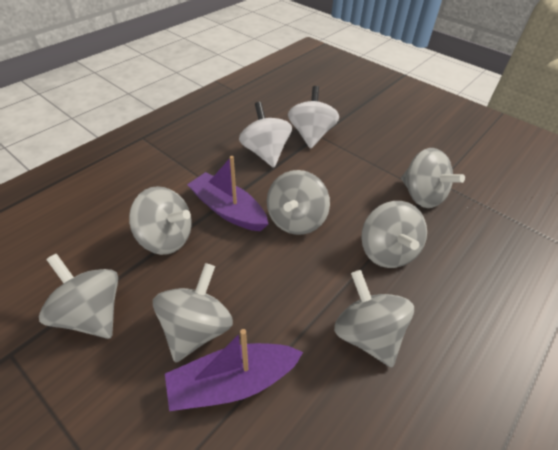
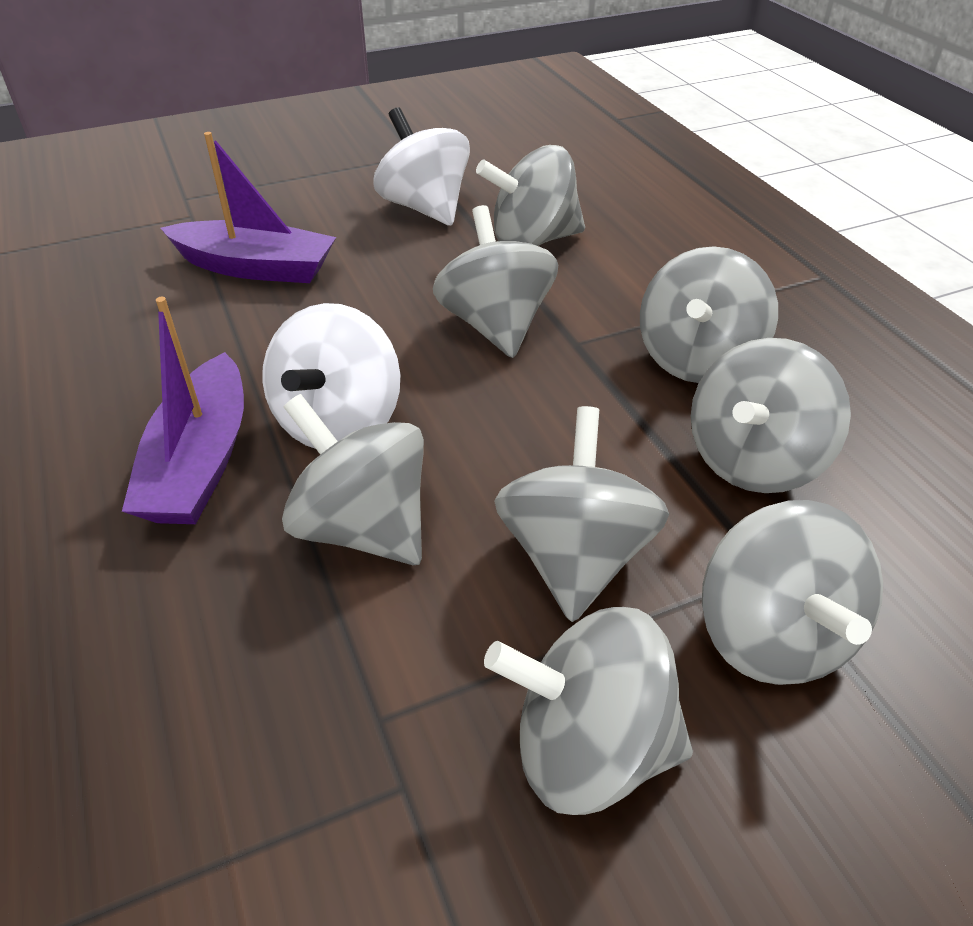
grey spinning top: 7 -> 8

